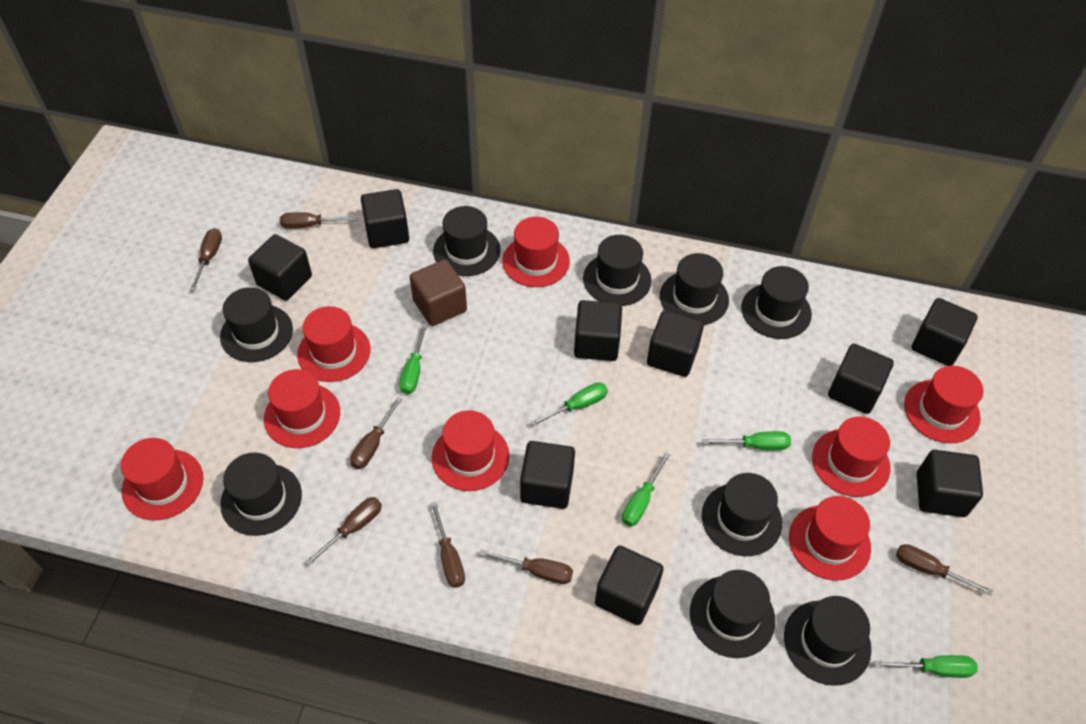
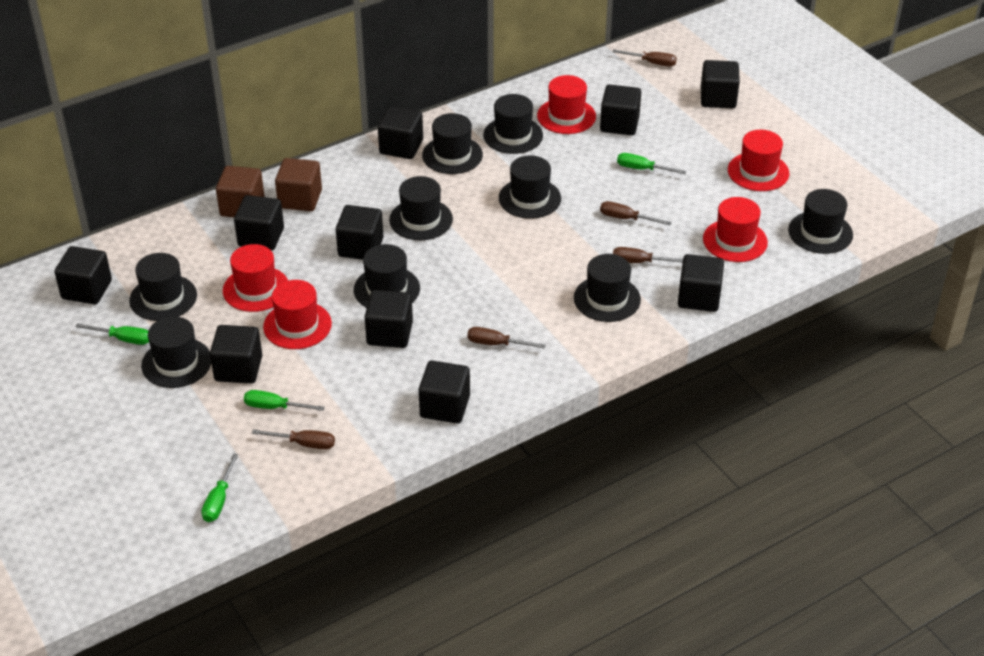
black cube: 9 -> 10
brown cube: 1 -> 2
brown screwdriver: 7 -> 5
green screwdriver: 5 -> 4
red hat: 8 -> 5

